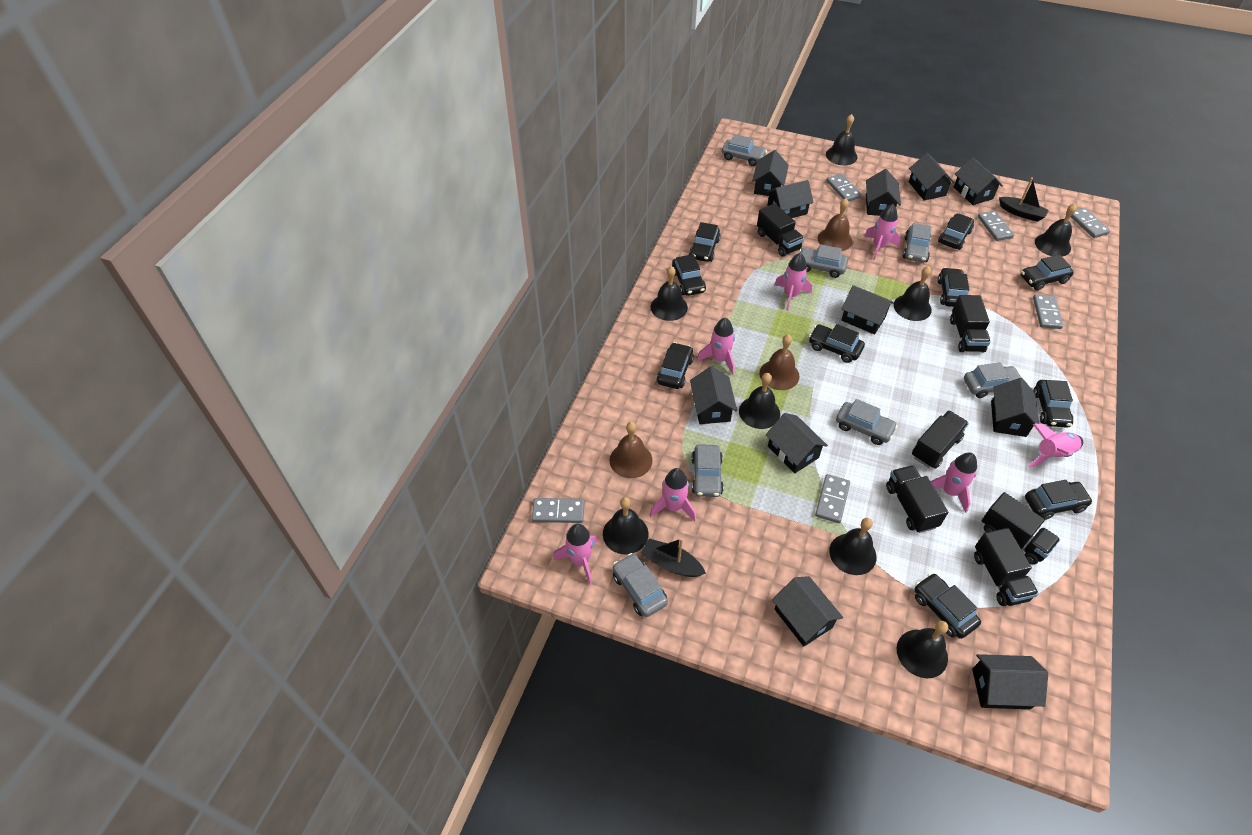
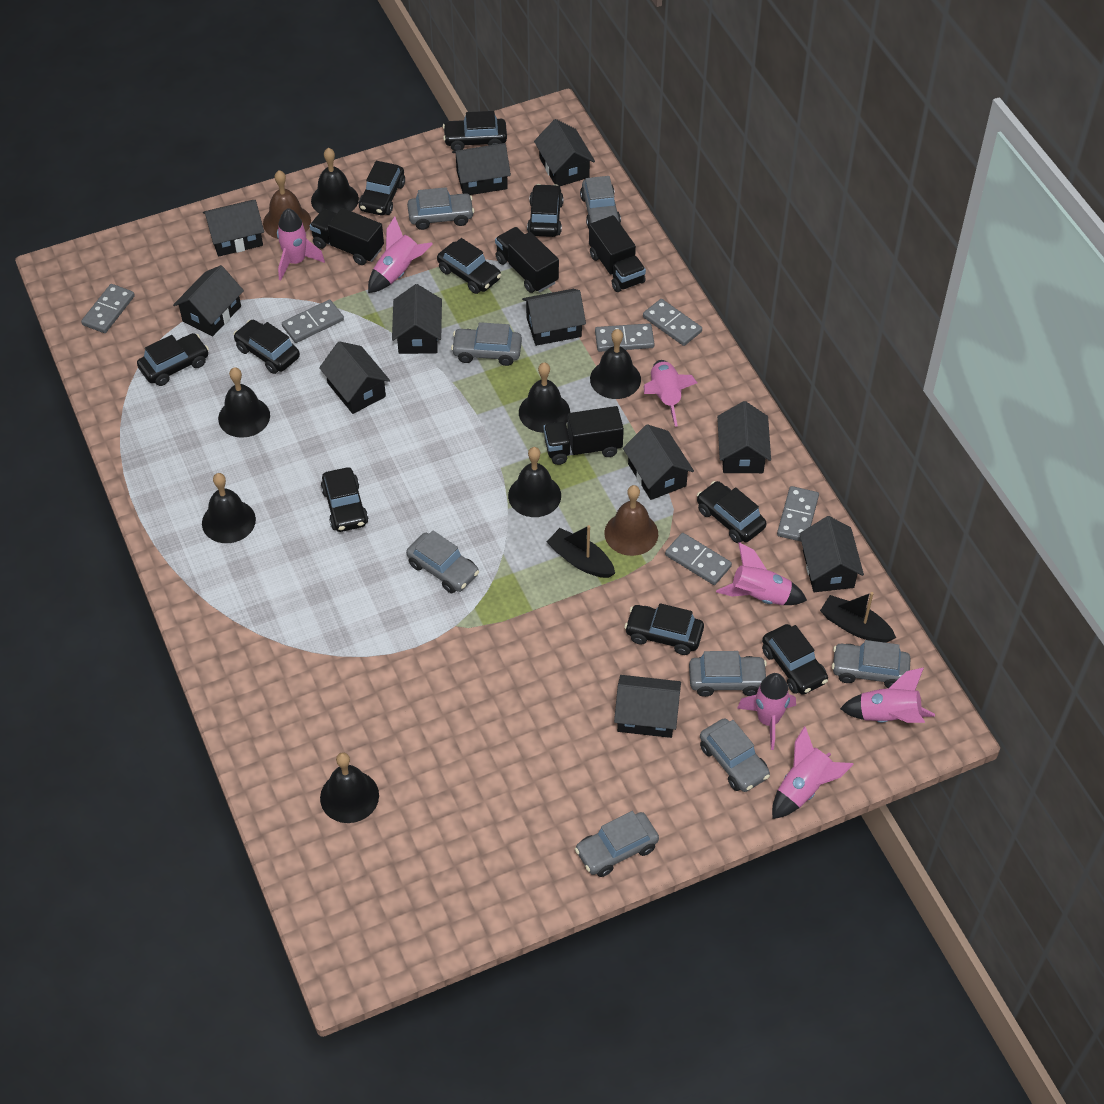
black bell: 8 -> 7
black truck: 6 -> 4
brown bell: 3 -> 2
grey car: 7 -> 8

